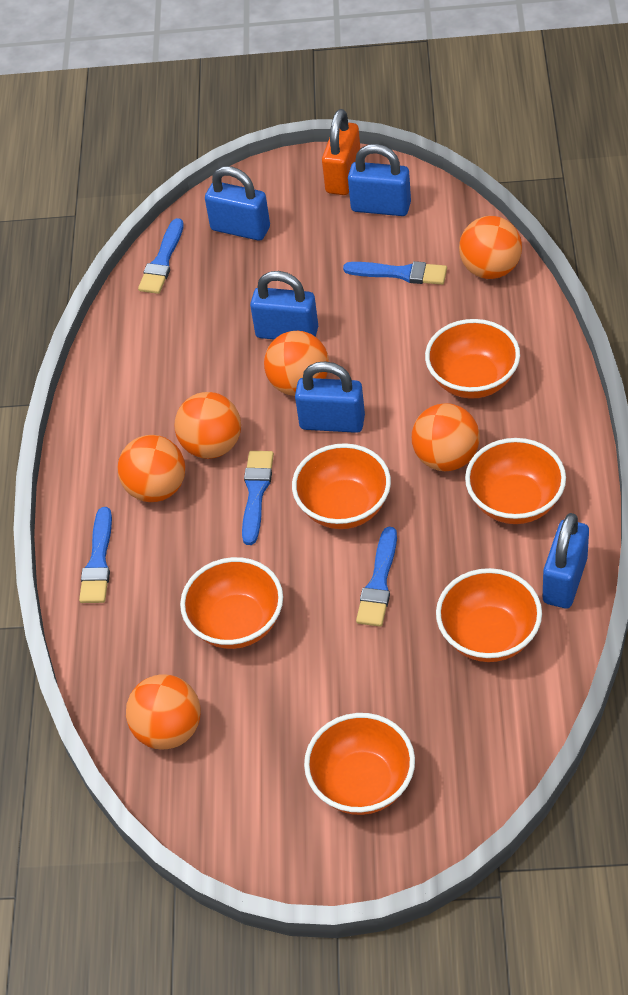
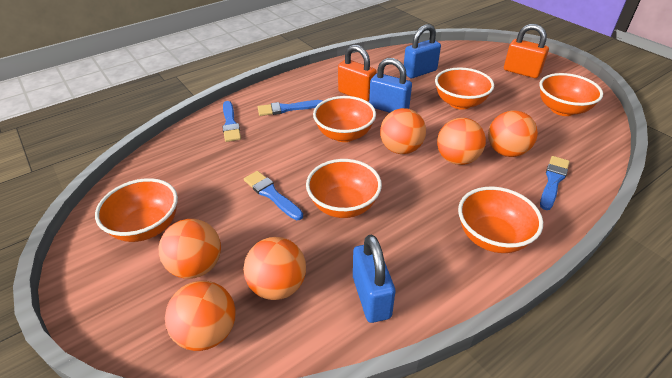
blue brush: 5 -> 4
blue padlock: 5 -> 3
orange padlock: 1 -> 2

